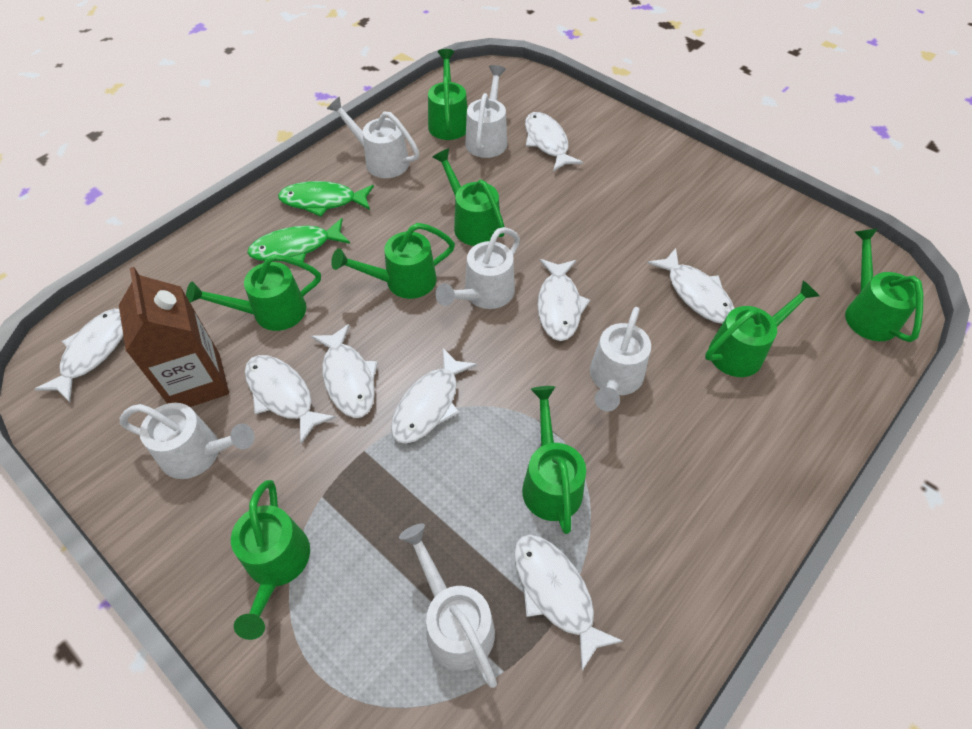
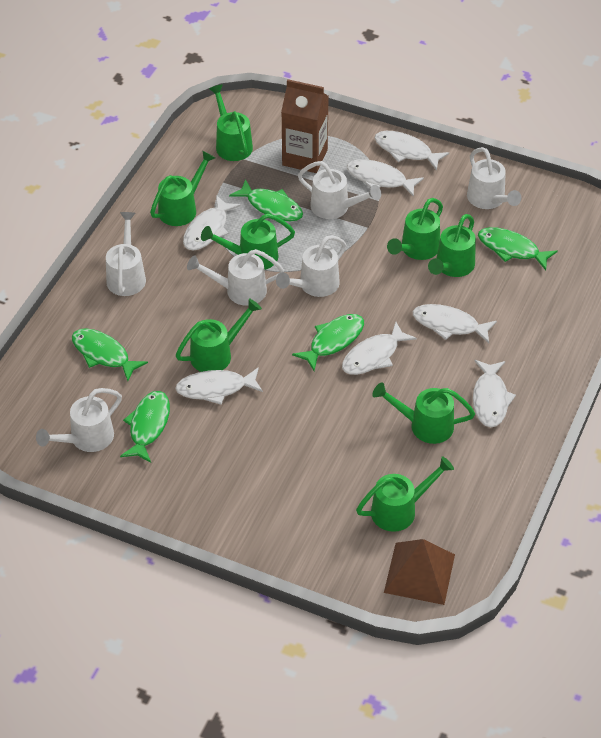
brown pyramid: 0 -> 1
green fish: 2 -> 5
white fish: 8 -> 7

